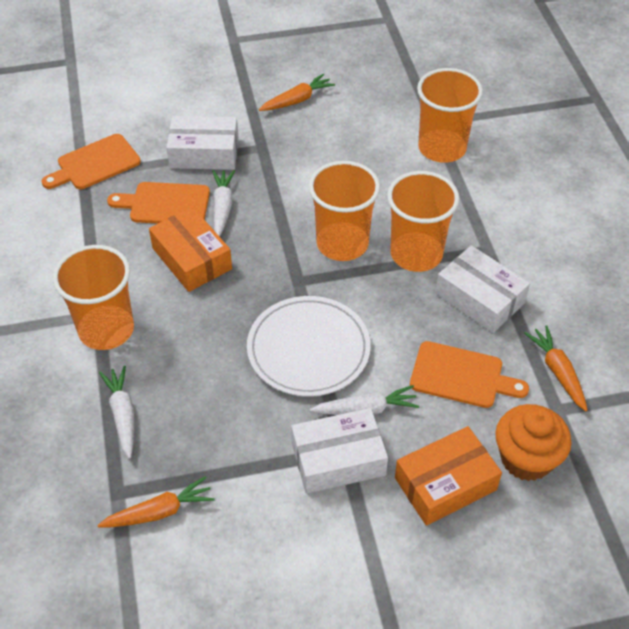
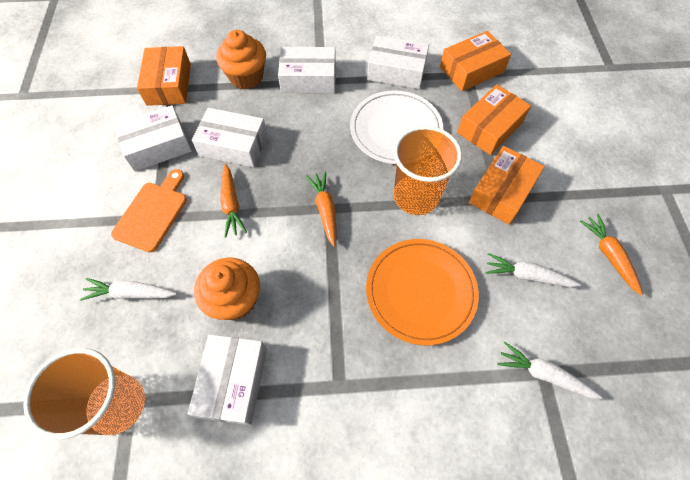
orange box: 2 -> 4
orange cup: 4 -> 2
orange cupcake: 1 -> 2
orange cutting board: 3 -> 1
orange plate: 0 -> 1
white box: 3 -> 5

